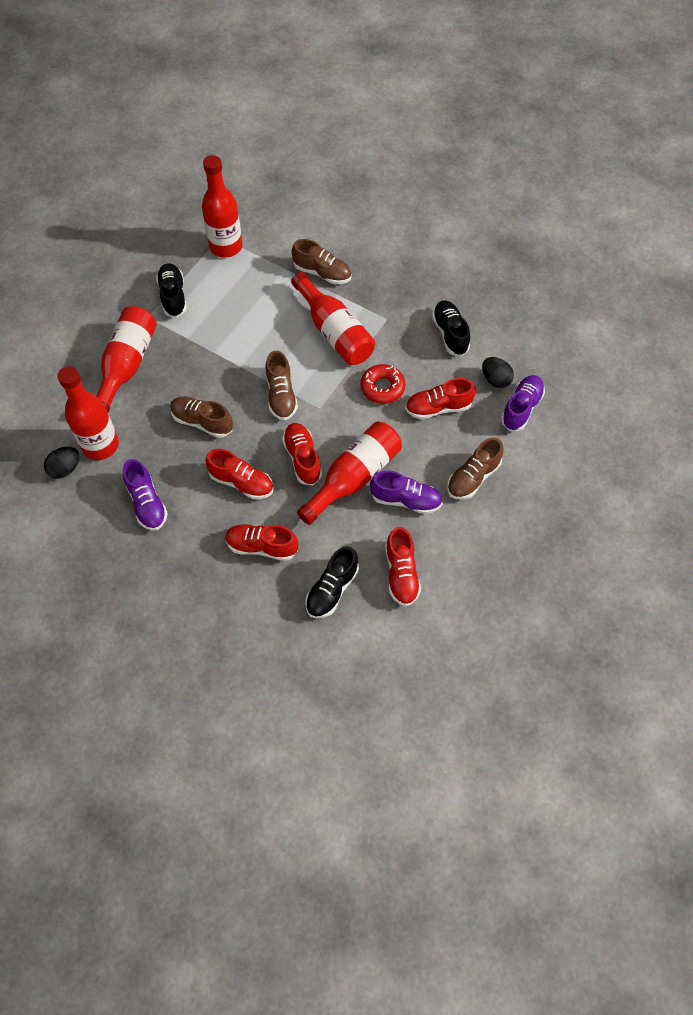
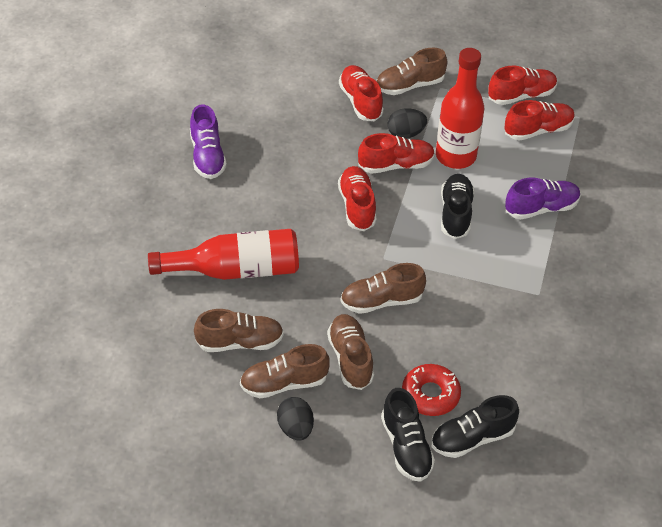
brown shoe: 4 -> 5
purple shoe: 3 -> 2
red bottle: 5 -> 2

